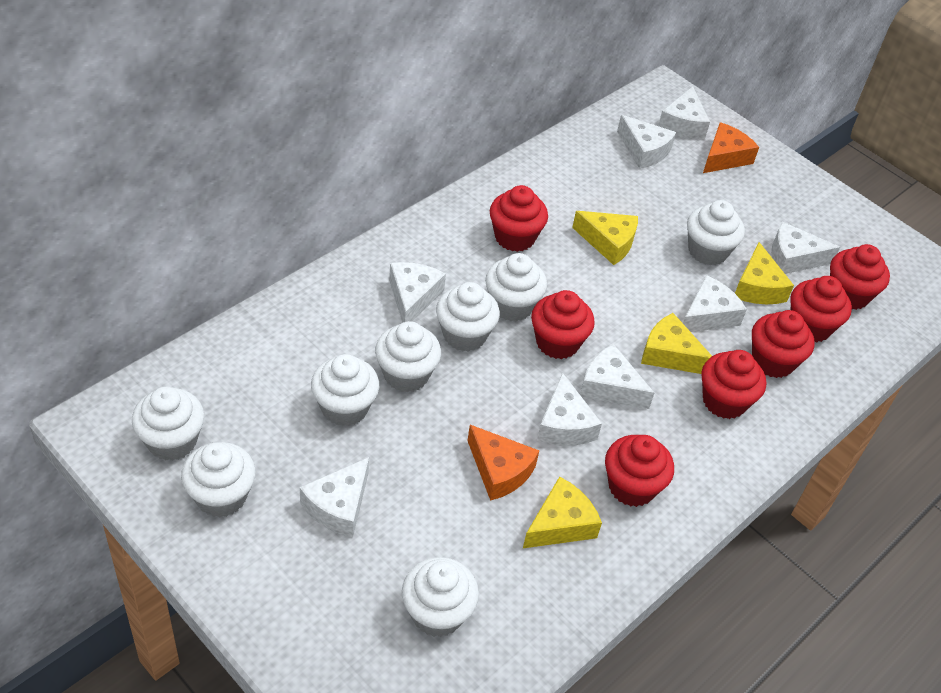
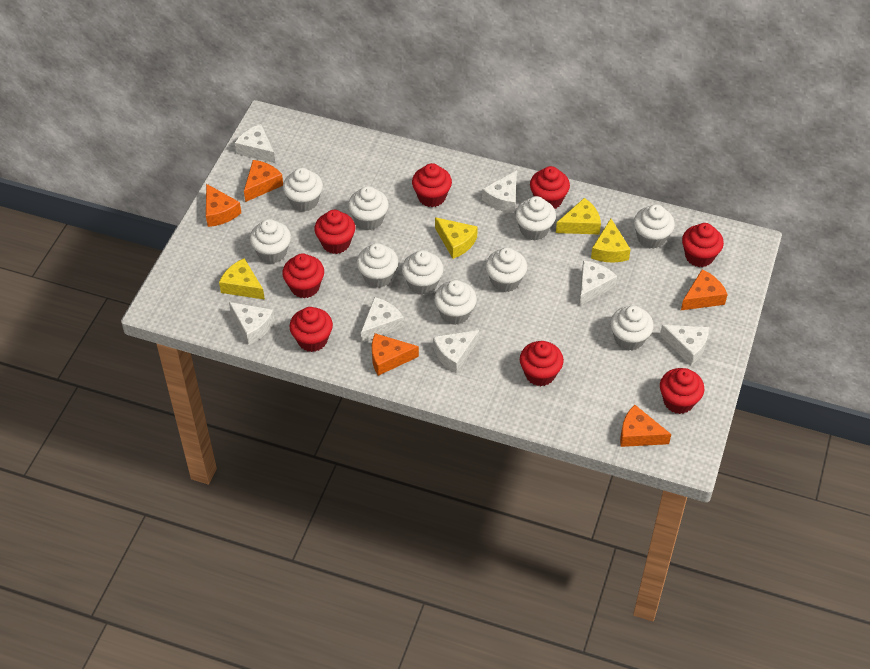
orange cheese: 2 -> 5
red cupcake: 7 -> 8
white cheese: 8 -> 7
white cupcake: 8 -> 10

